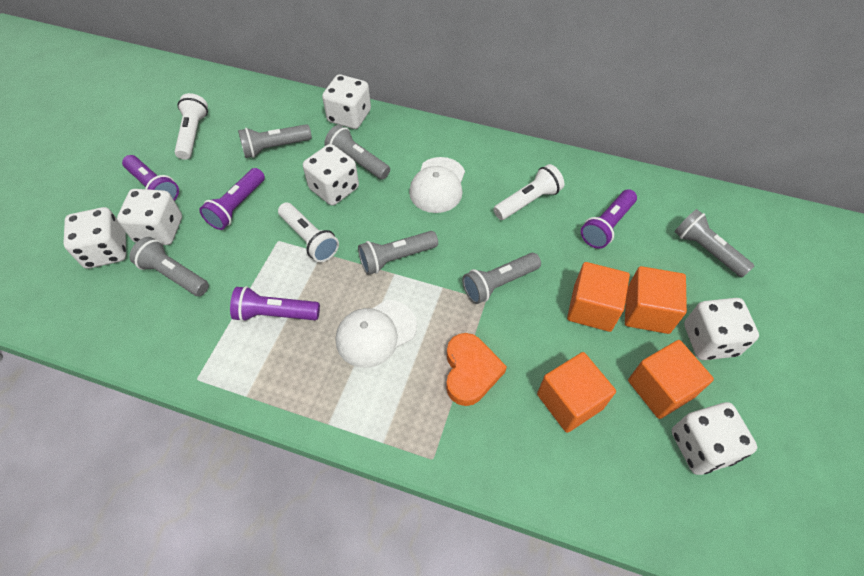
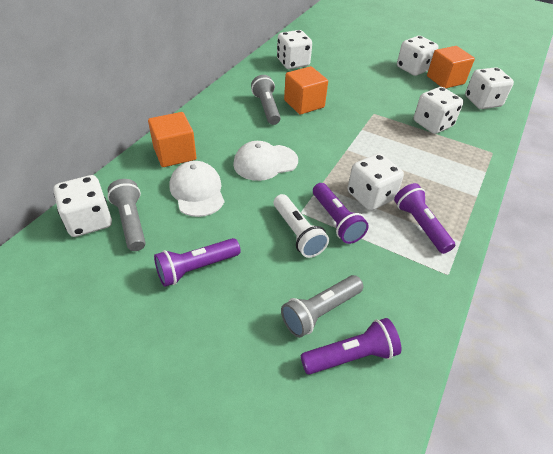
grey flashlight: 6 -> 3
orange cube: 4 -> 3
orange heart: 1 -> 0
white flashlight: 3 -> 1

